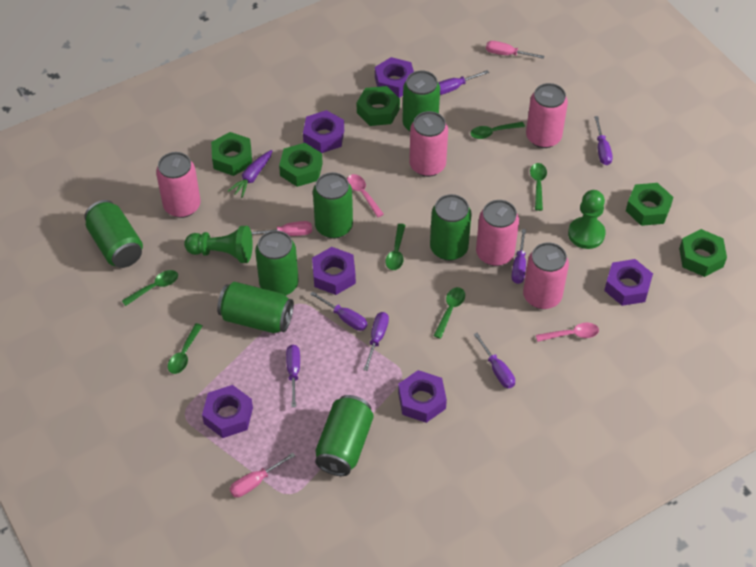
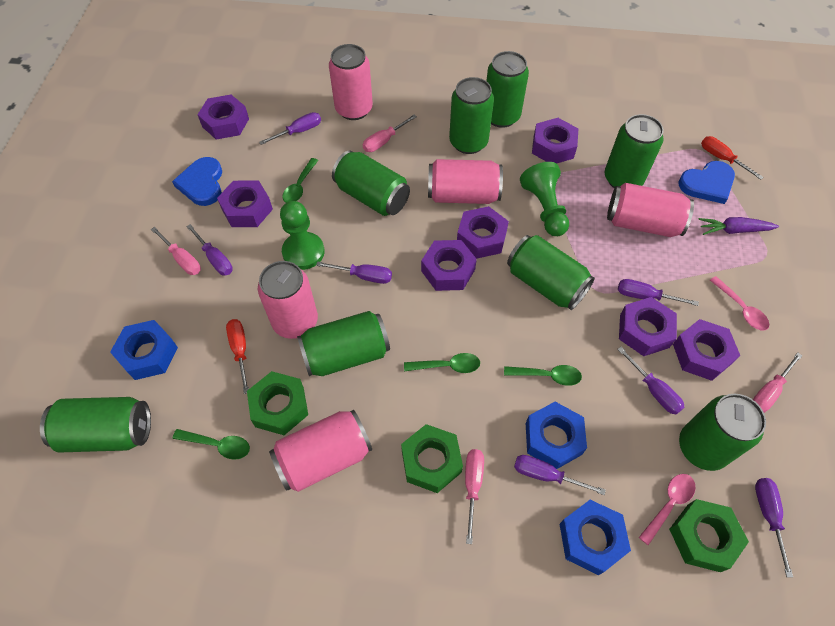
blue heart: 0 -> 2
blue nut: 0 -> 3
green can: 7 -> 8
green nut: 5 -> 3
green spoon: 6 -> 4
pink screwdriver: 3 -> 4
purple nut: 6 -> 7
red screwdriver: 0 -> 2

